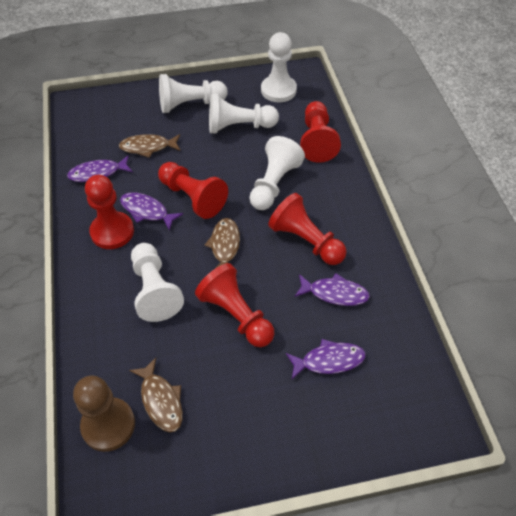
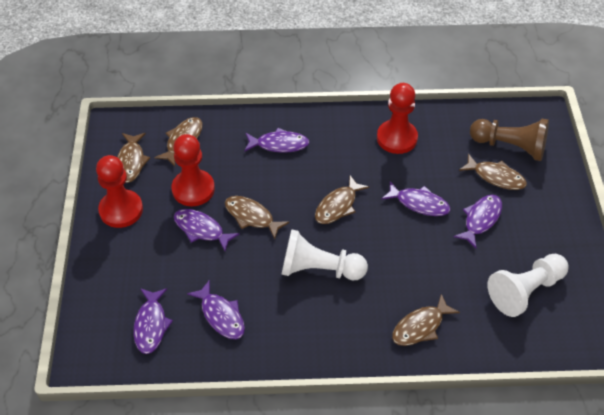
brown fish: 3 -> 6
purple fish: 4 -> 6
red pawn: 5 -> 3
white pawn: 5 -> 2

